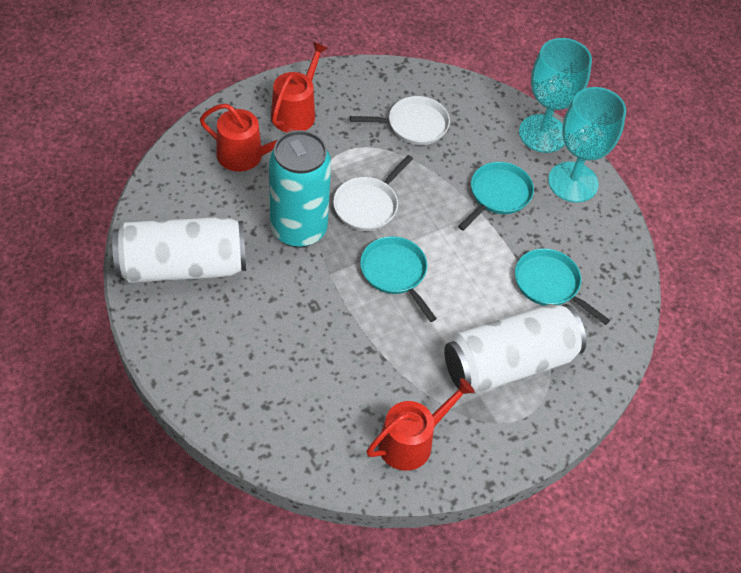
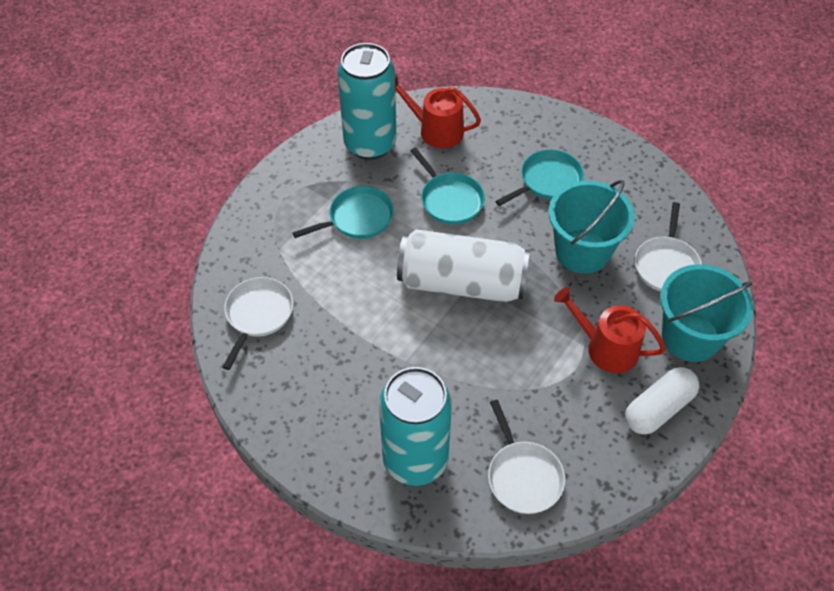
red watering can: 3 -> 2
turquoise bucket: 0 -> 2
turquoise can: 1 -> 2
turquoise goblet: 2 -> 0
white can: 2 -> 1
white capsule: 0 -> 1
white pan: 2 -> 3

